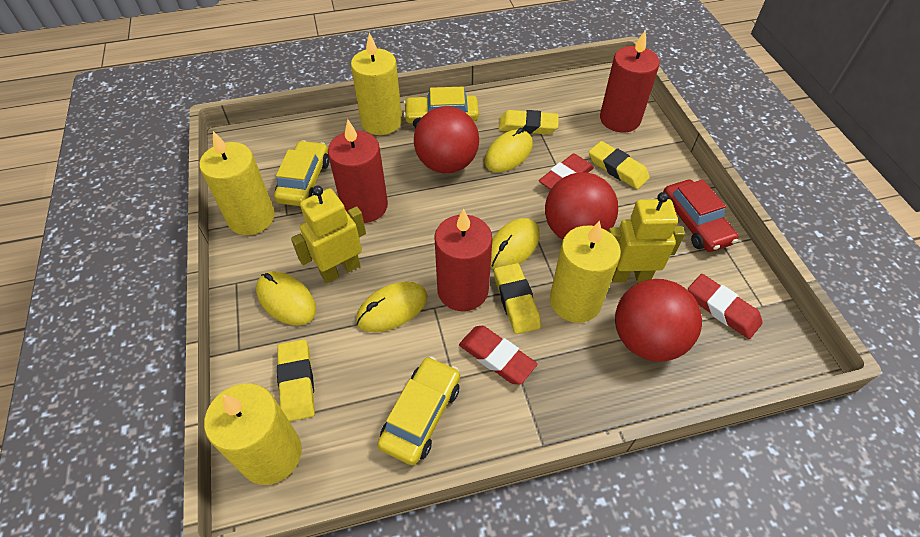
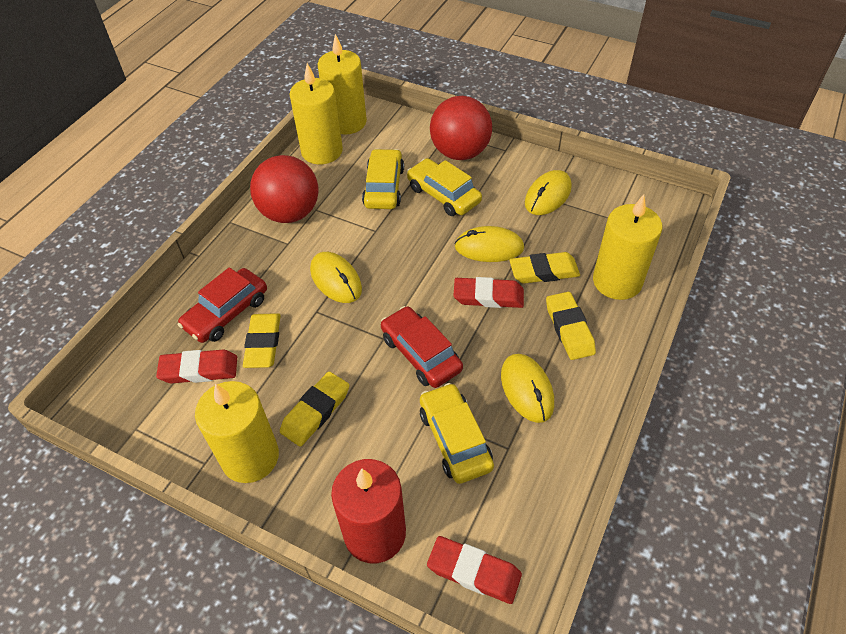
red ball: 3 -> 2
red candle: 3 -> 1
red car: 1 -> 2
yellow robot: 2 -> 0

